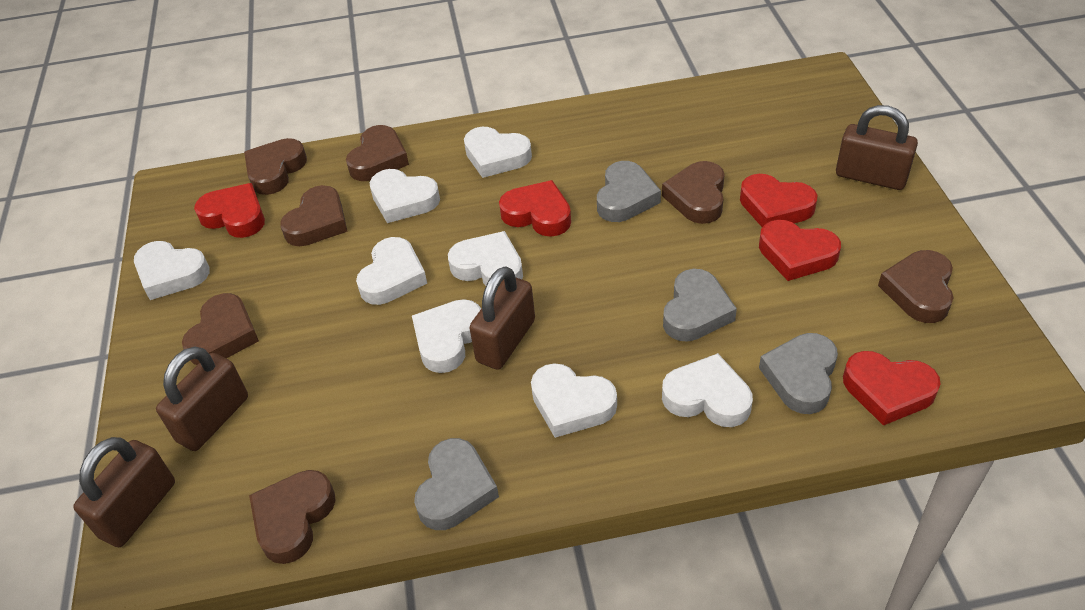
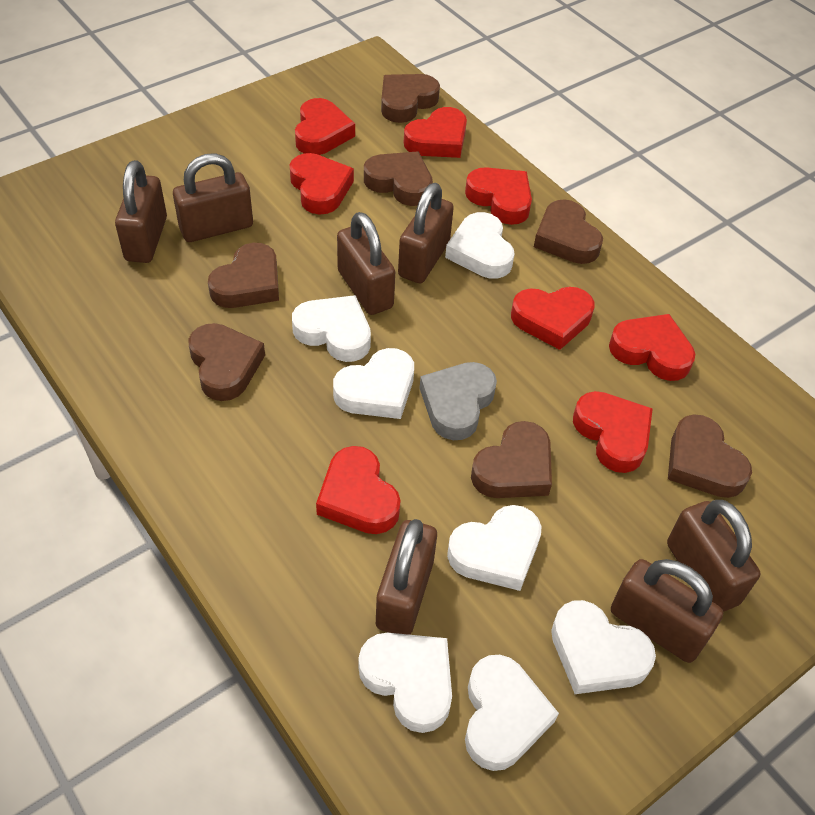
brown padlock: 4 -> 7
grey heart: 4 -> 1
red heart: 5 -> 8
white heart: 8 -> 7

